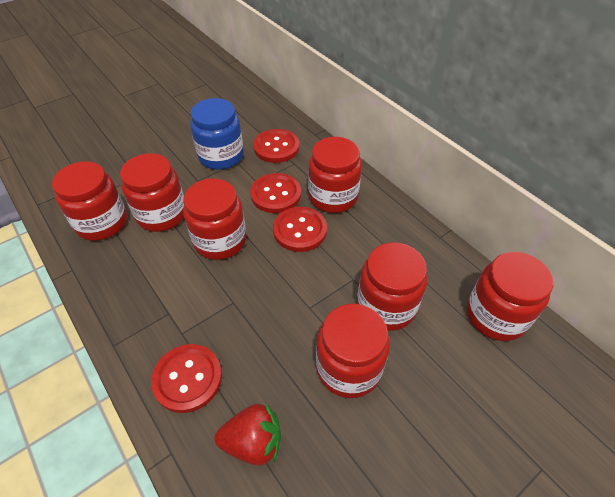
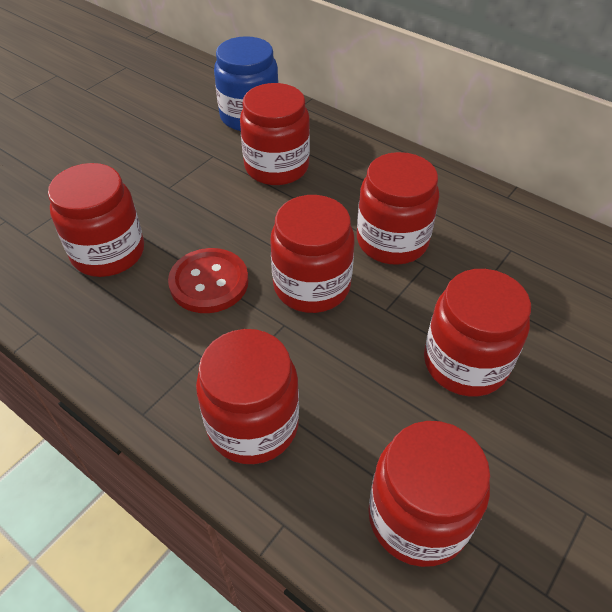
red button: 4 -> 1
red strawberry: 1 -> 0

